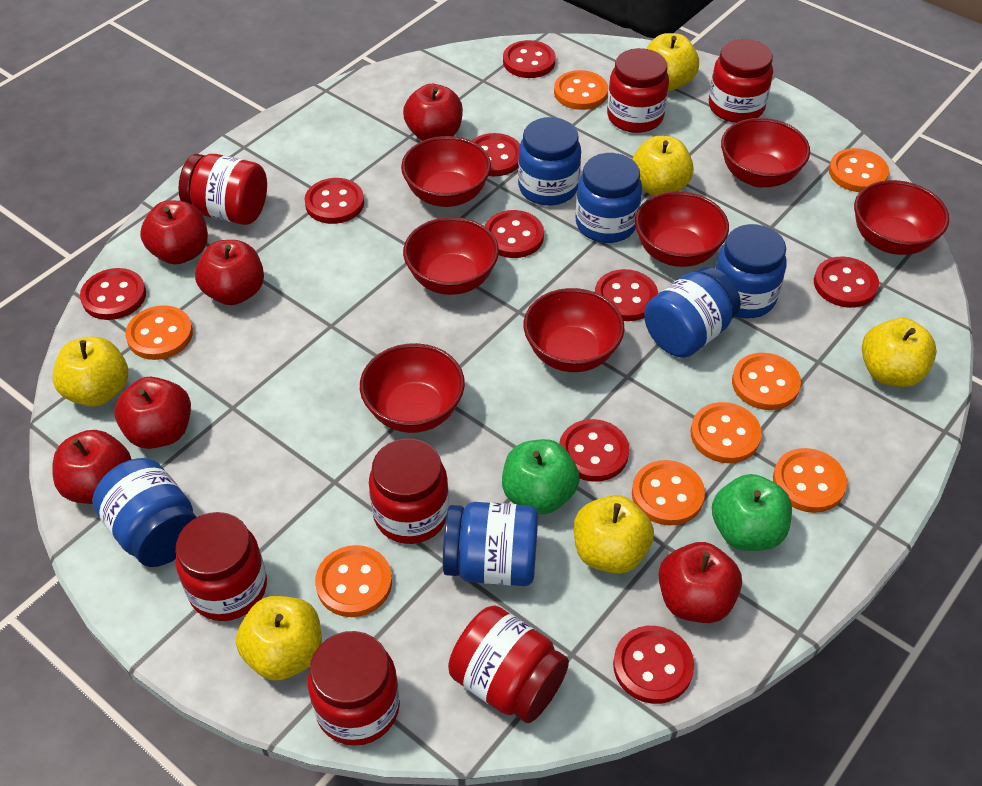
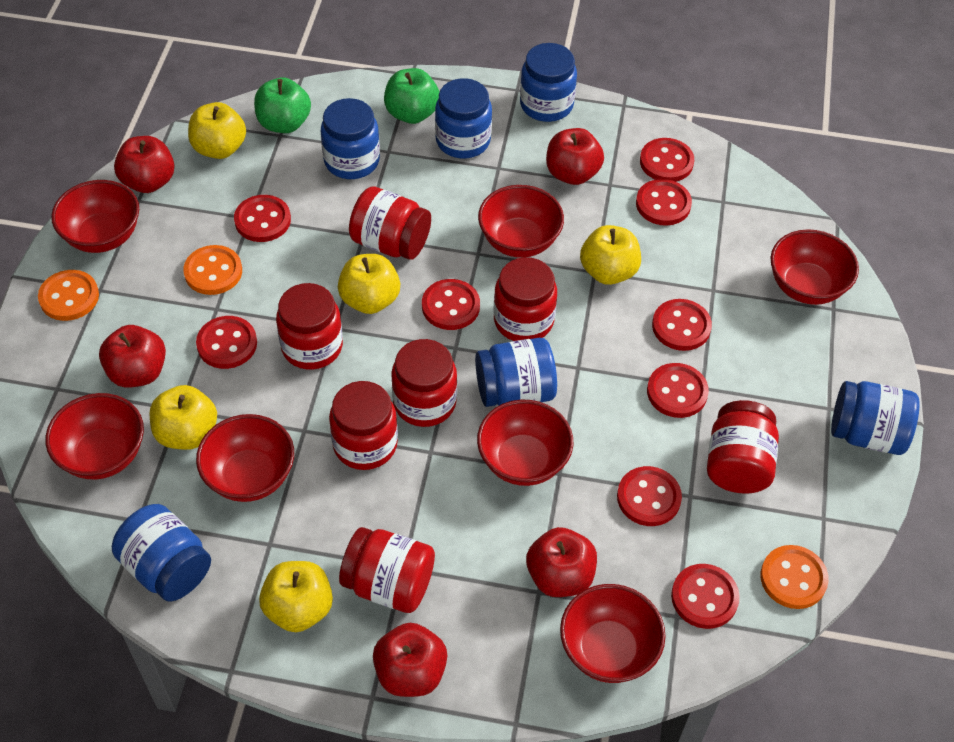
orange button: 8 -> 3
red apple: 6 -> 5
yellow apple: 6 -> 5

